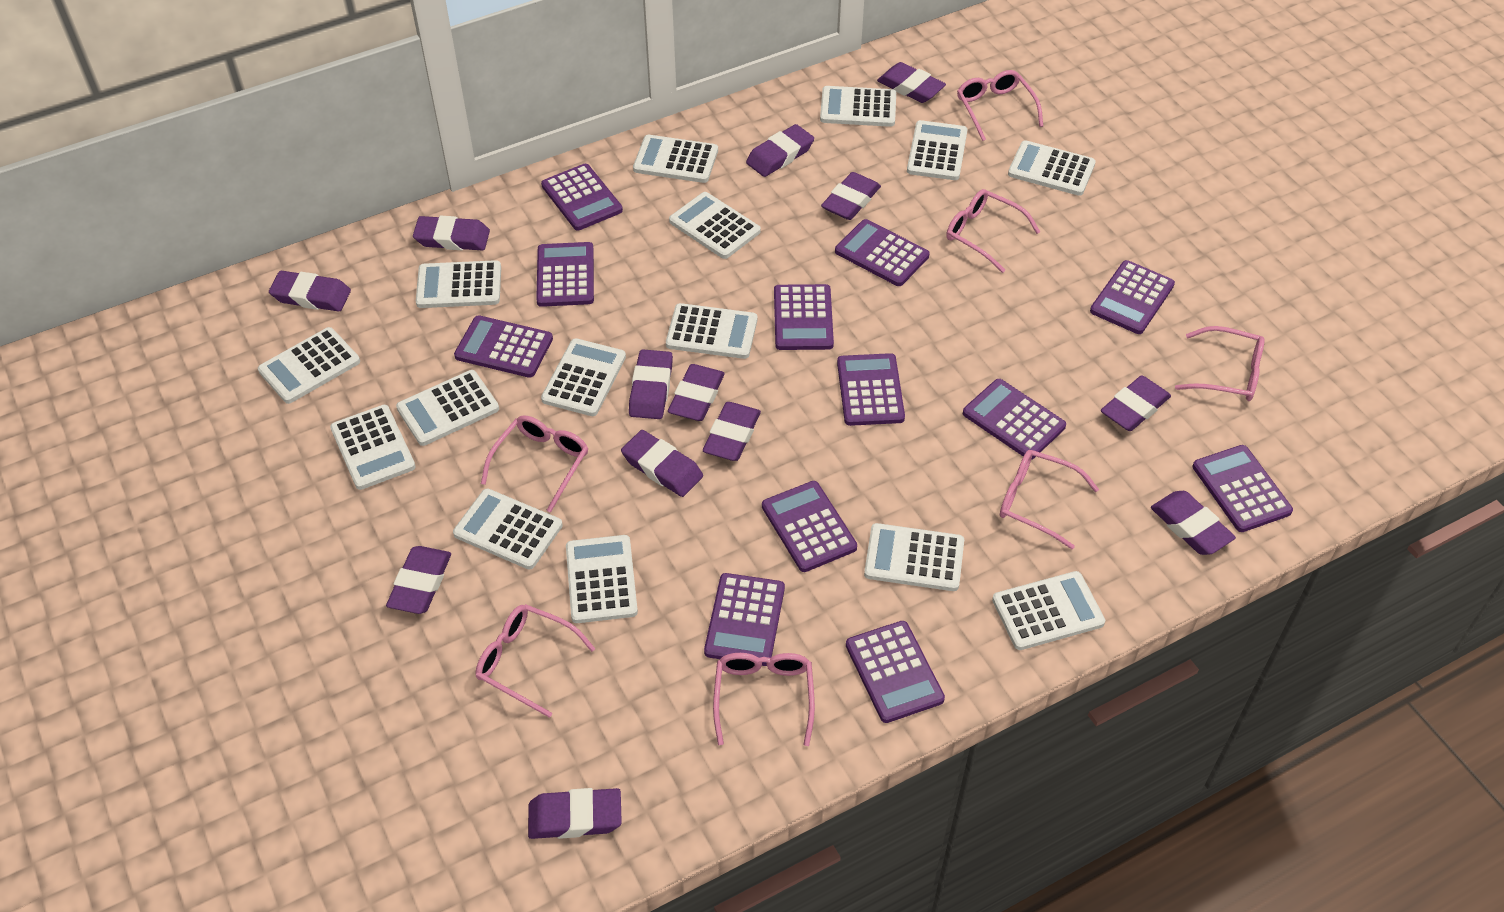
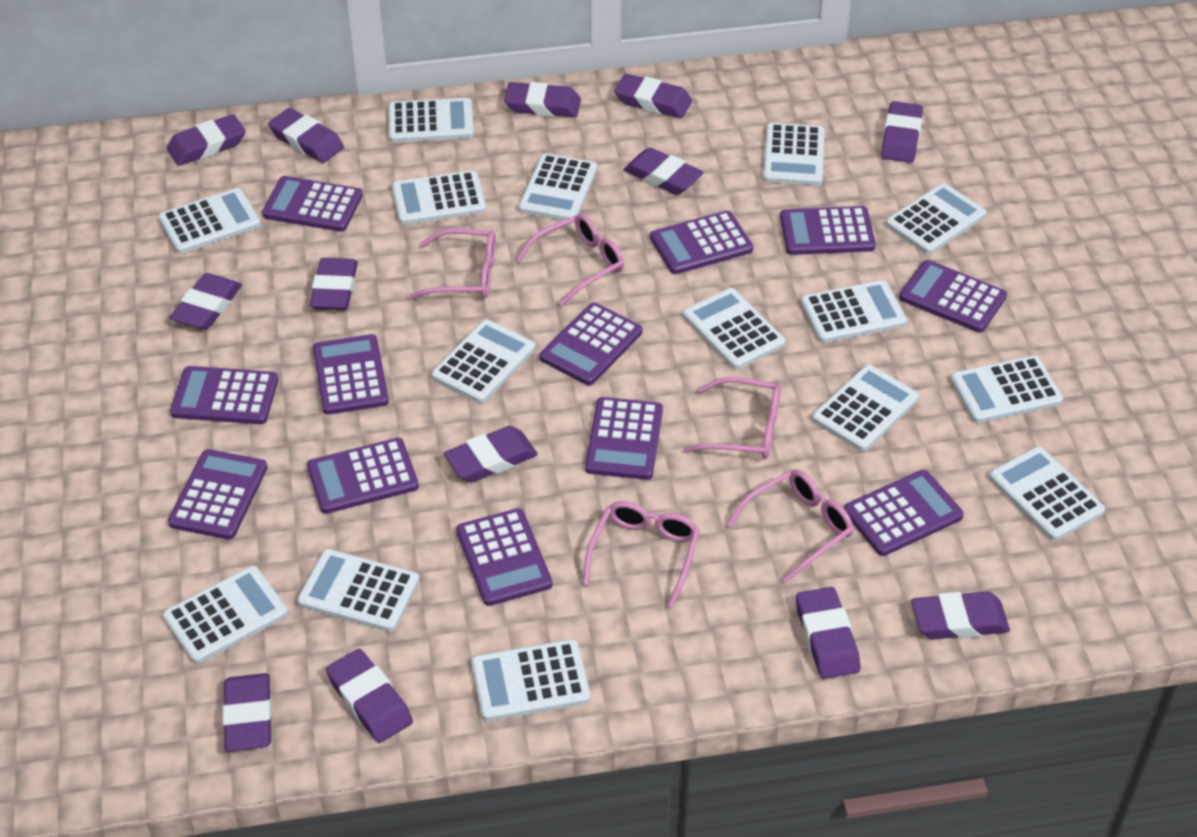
pink glasses: 7 -> 5

